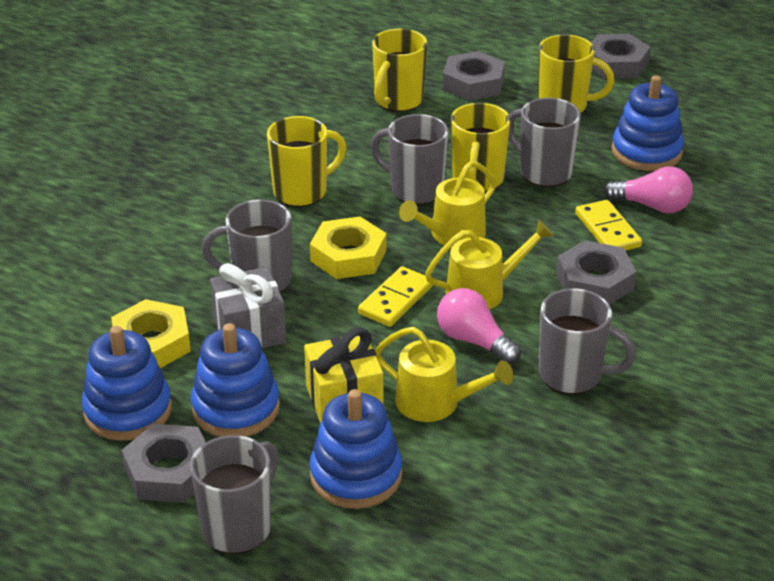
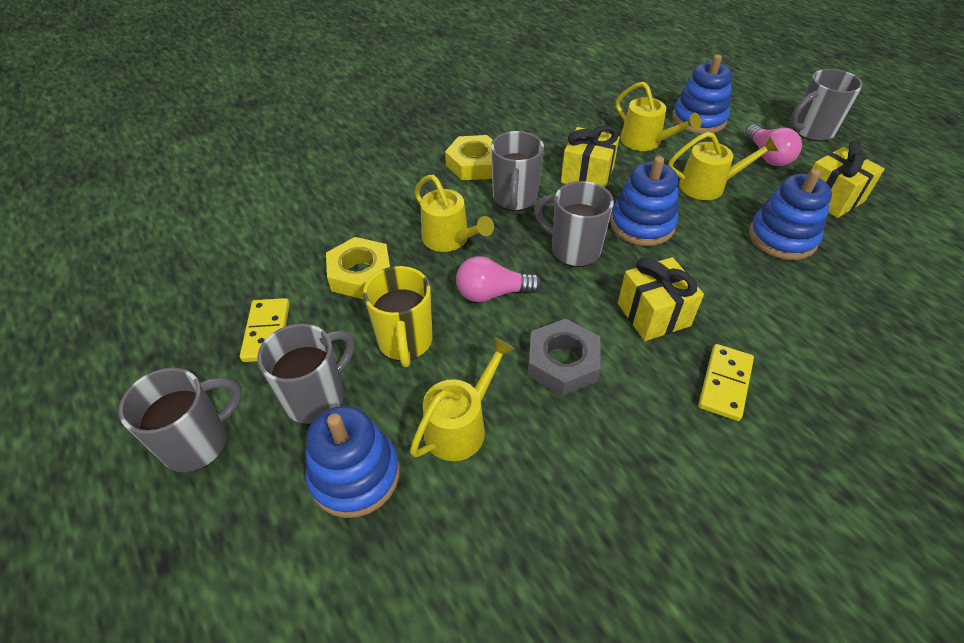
grey gift: 1 -> 0
grey nut: 4 -> 1
yellow gift: 1 -> 3
yellow mug: 4 -> 1
yellow watering can: 3 -> 4

